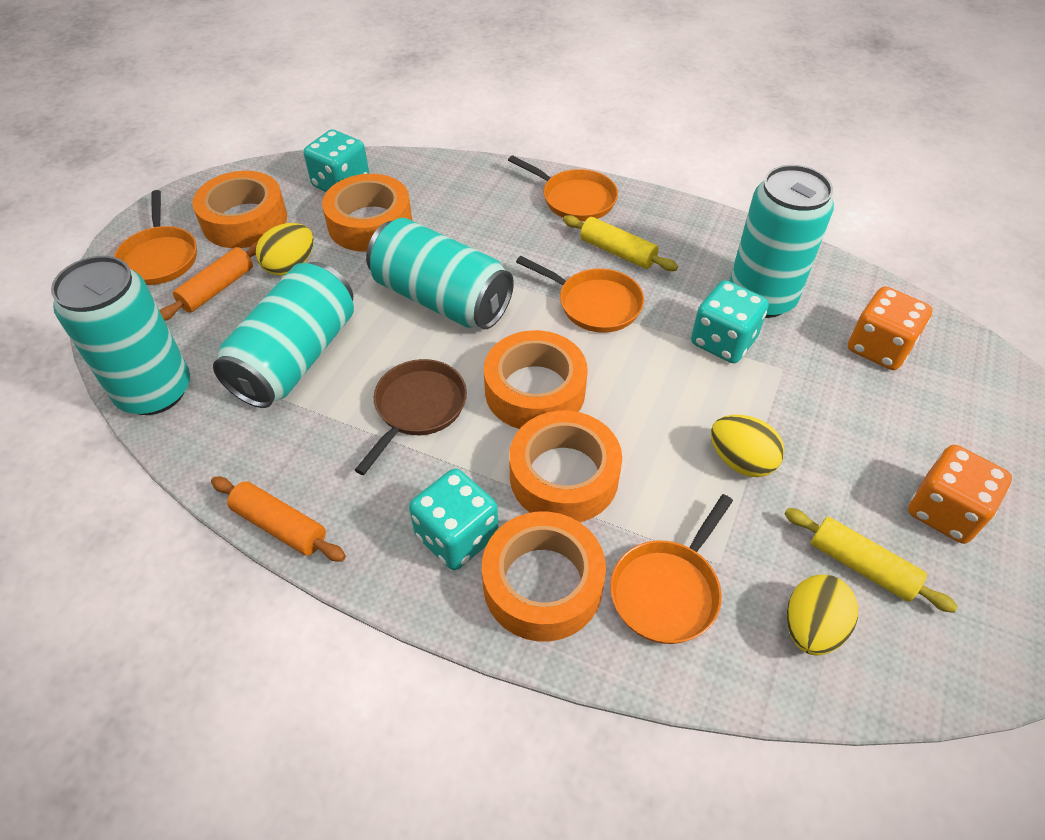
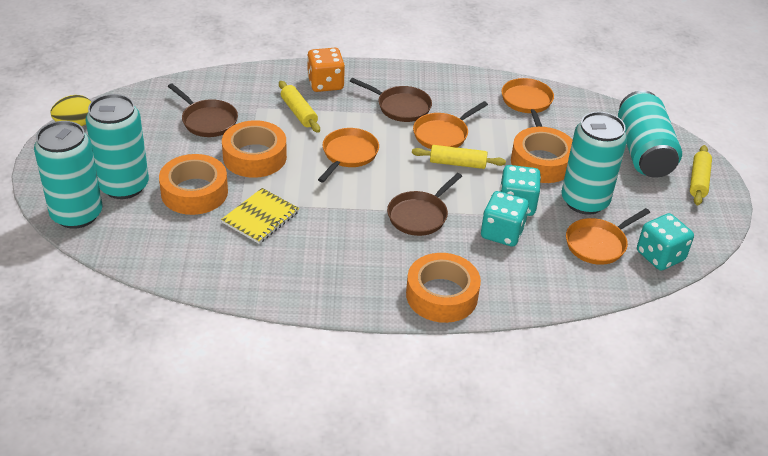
brown pan: 1 -> 3
orange dice: 2 -> 1
orange rolling pin: 2 -> 0
orange tape: 5 -> 4
yellow egg: 3 -> 1
yellow notebook: 0 -> 1
yellow rolling pin: 2 -> 3

